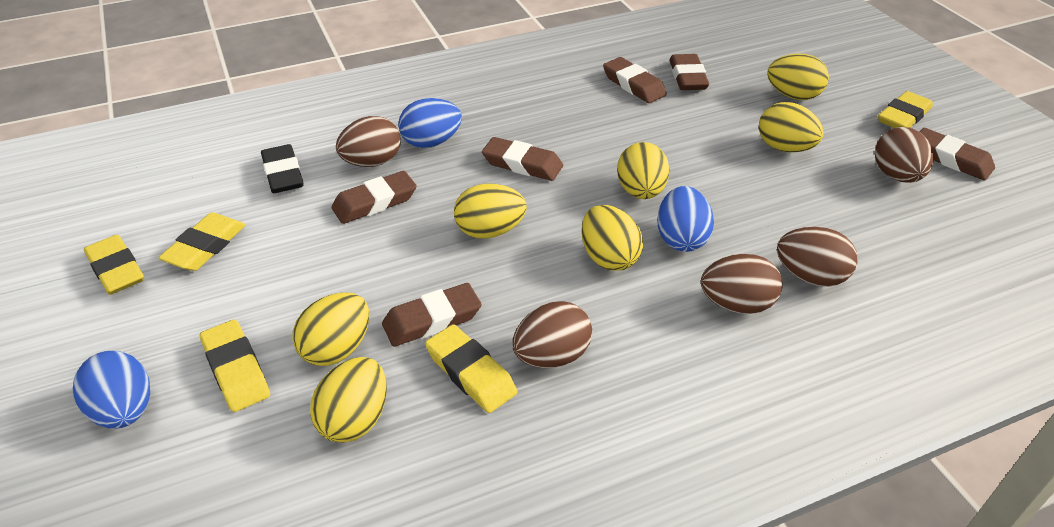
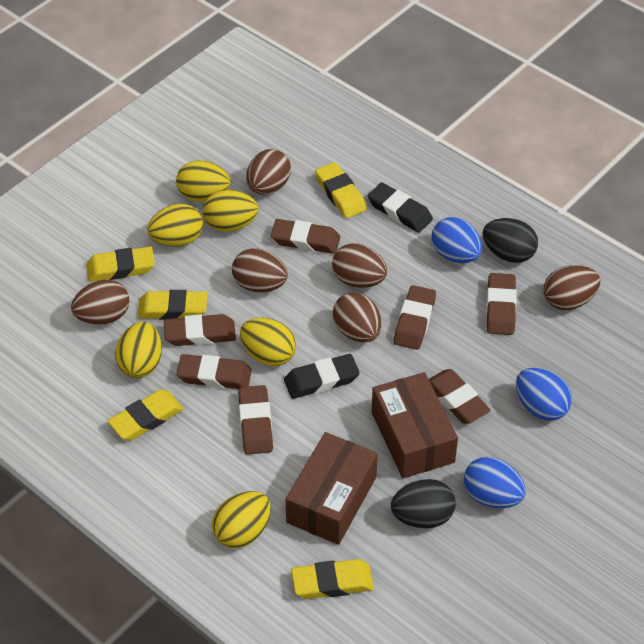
black egg: 0 -> 2
black eraser: 1 -> 2
brown box: 0 -> 2
brown egg: 5 -> 6
brown eraser: 6 -> 7
yellow egg: 7 -> 6

